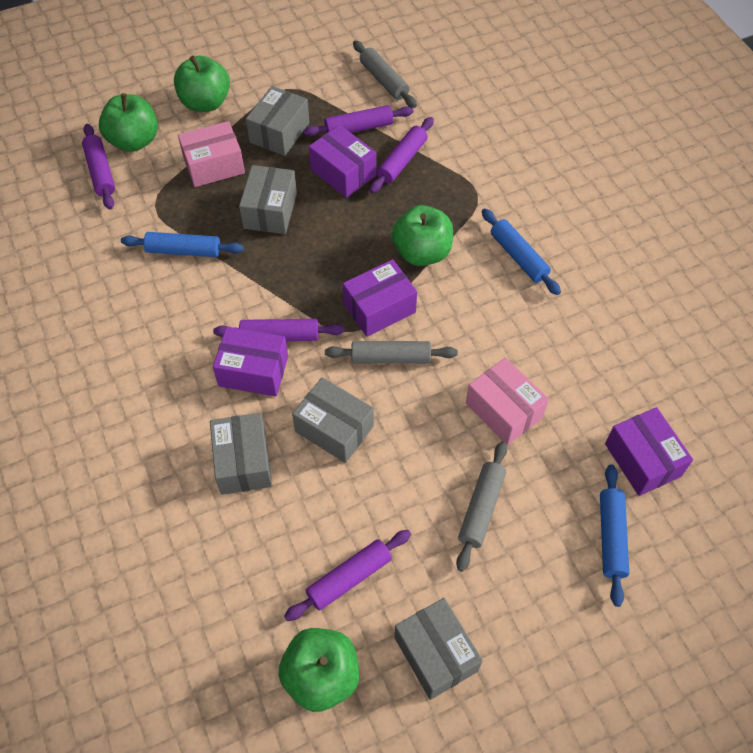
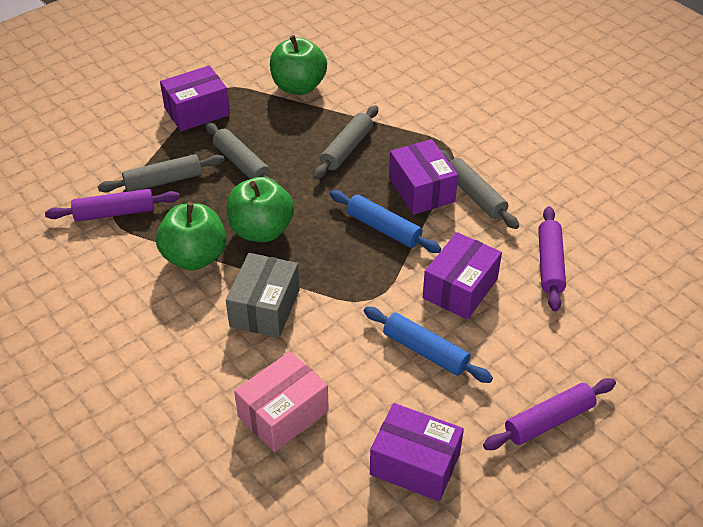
blue rolling pin: 3 -> 2
green apple: 4 -> 3
grey box: 5 -> 1
grey rolling pin: 3 -> 4
pink box: 2 -> 1
purple rolling pin: 5 -> 3

